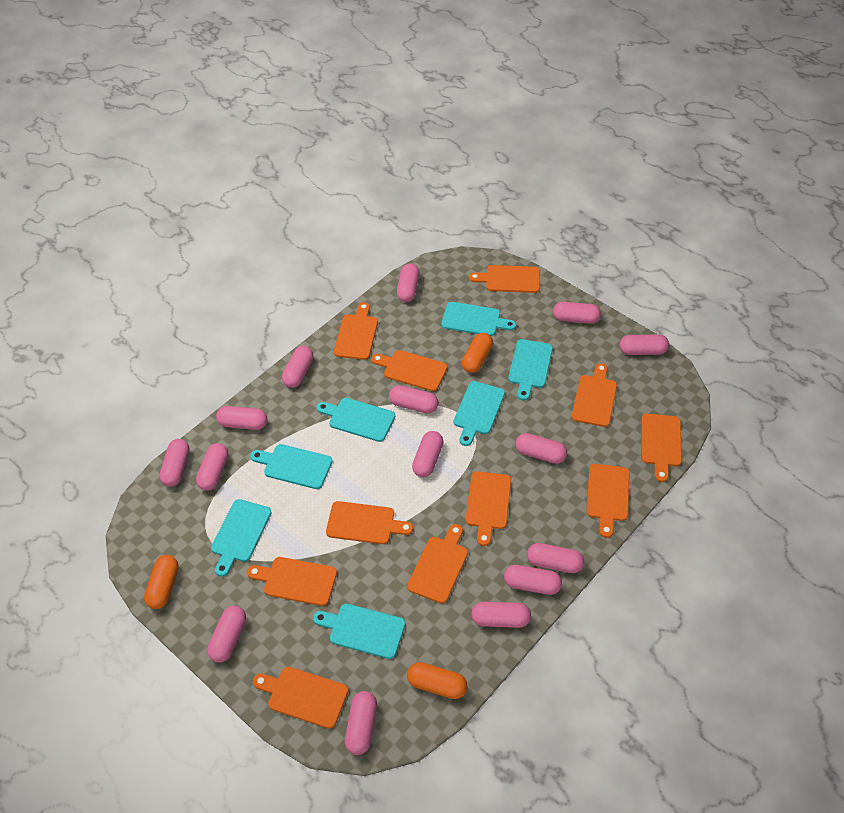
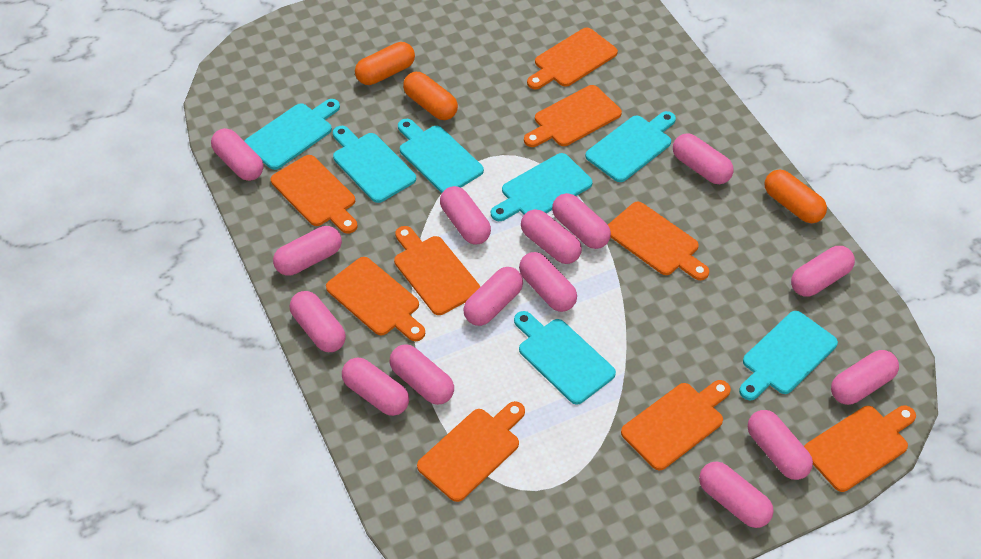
orange cutting board: 11 -> 9

